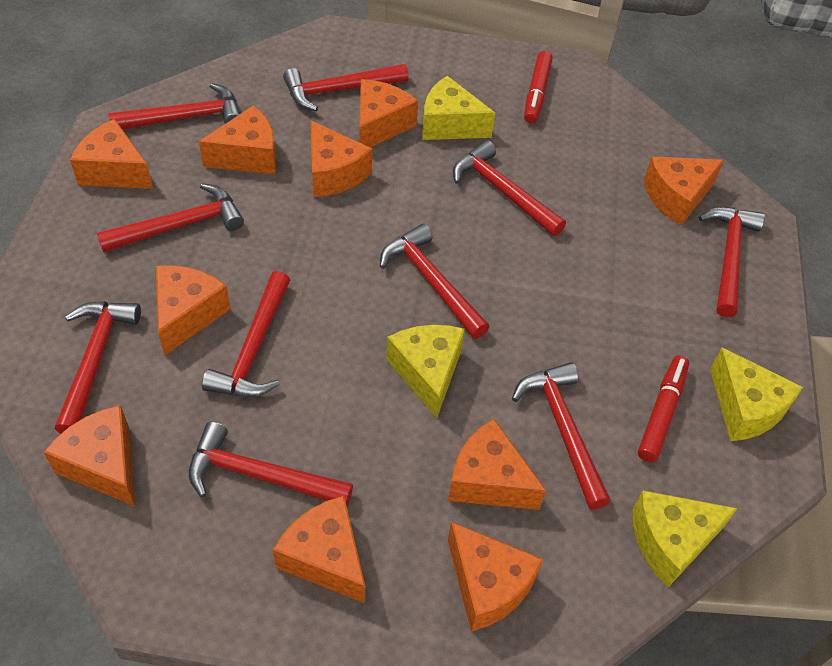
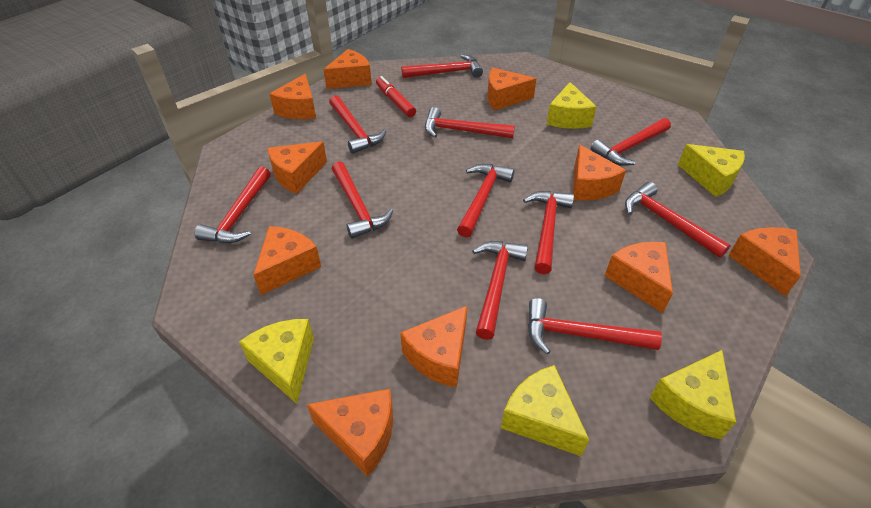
red hammer: 10 -> 11
red marker: 2 -> 1
yellow cheese: 4 -> 5

